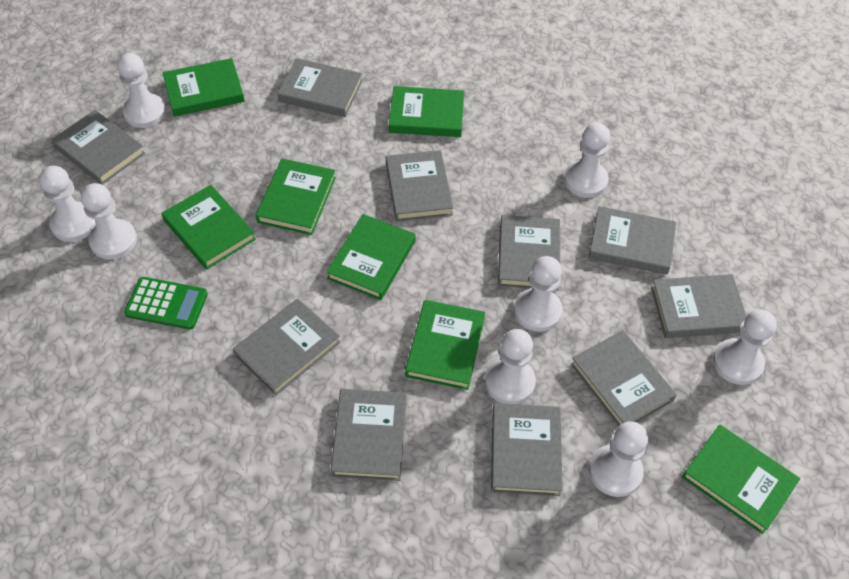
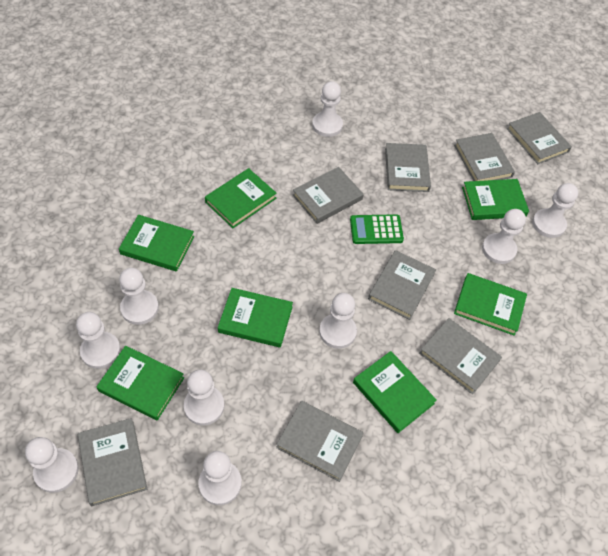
grey book: 10 -> 8
white pawn: 8 -> 9

